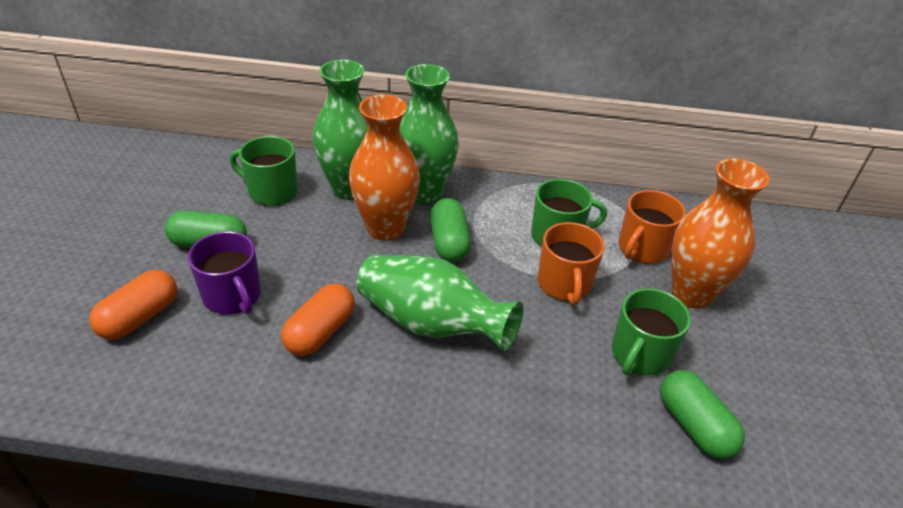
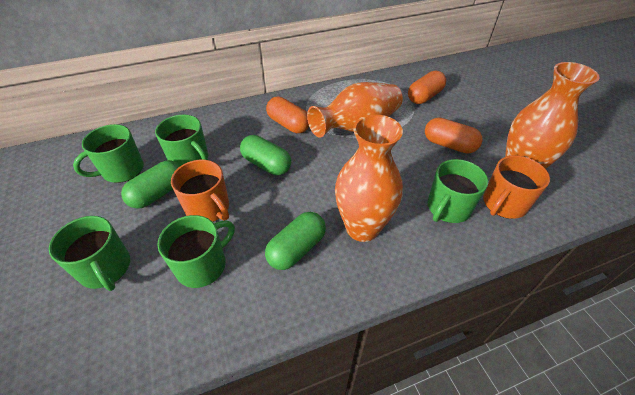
green mug: 3 -> 5
green vase: 3 -> 0
orange capsule: 2 -> 3
orange vase: 2 -> 3
purple mug: 1 -> 0

